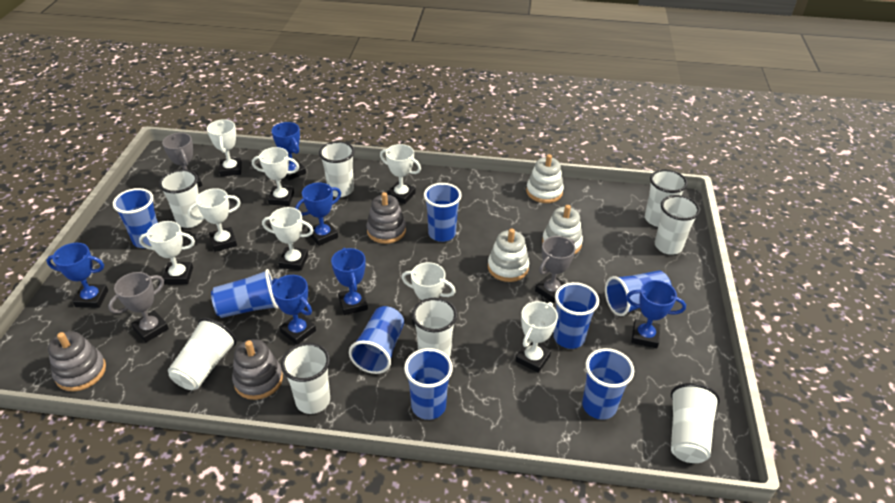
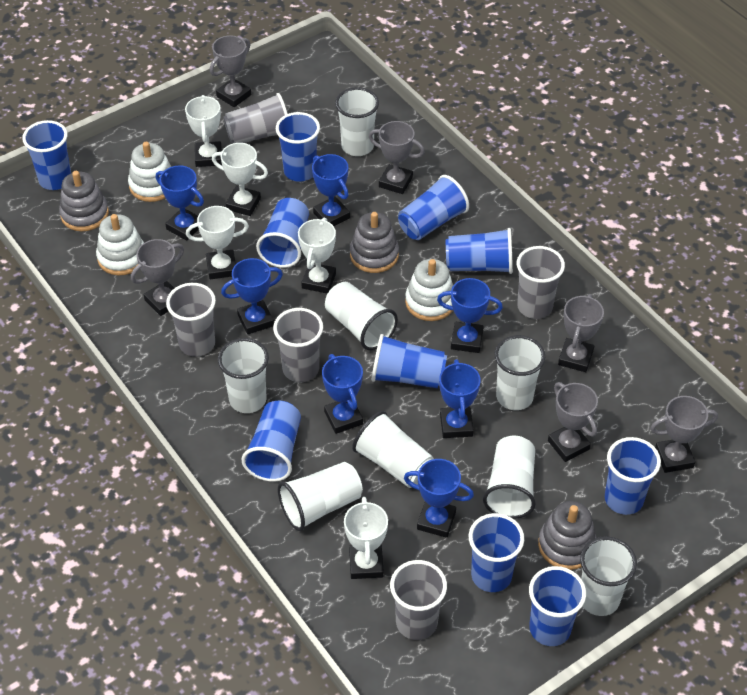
blue cup: 8 -> 10
blue trophy: 6 -> 7
grey cup: 0 -> 5
grey trophy: 3 -> 6
white trophy: 8 -> 5

